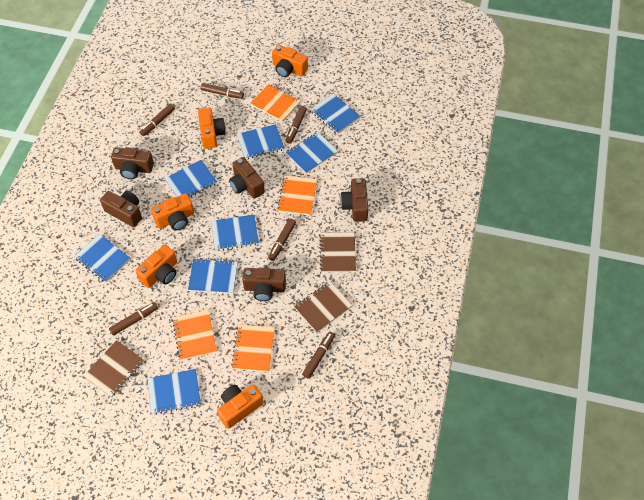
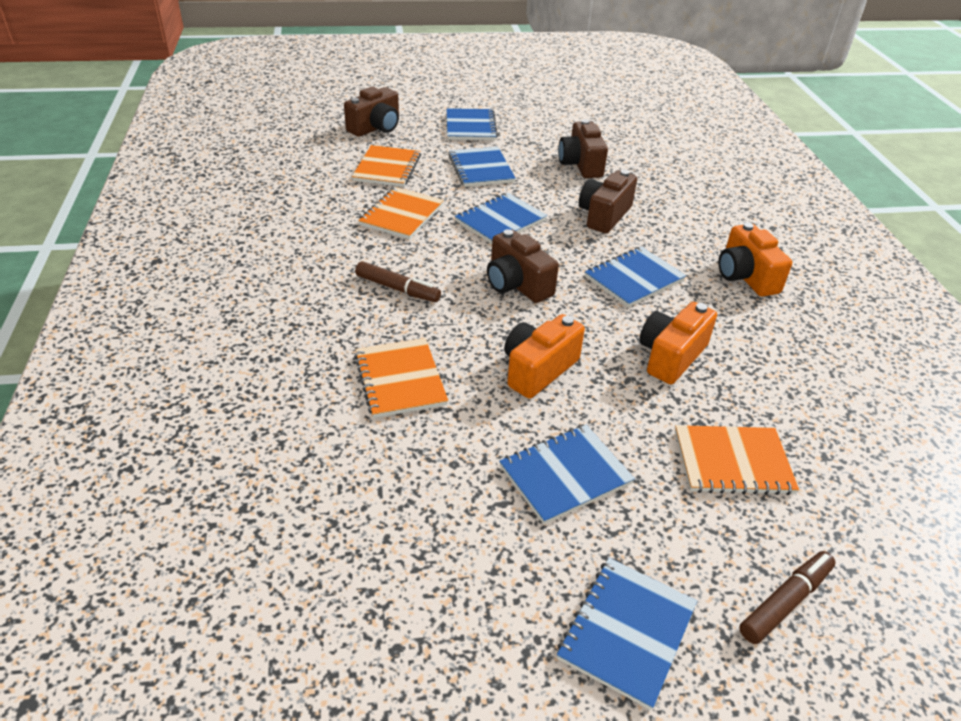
blue notebook: 8 -> 6
brown camera: 5 -> 4
brown marker: 6 -> 2
brown notebook: 3 -> 0
orange camera: 5 -> 3

